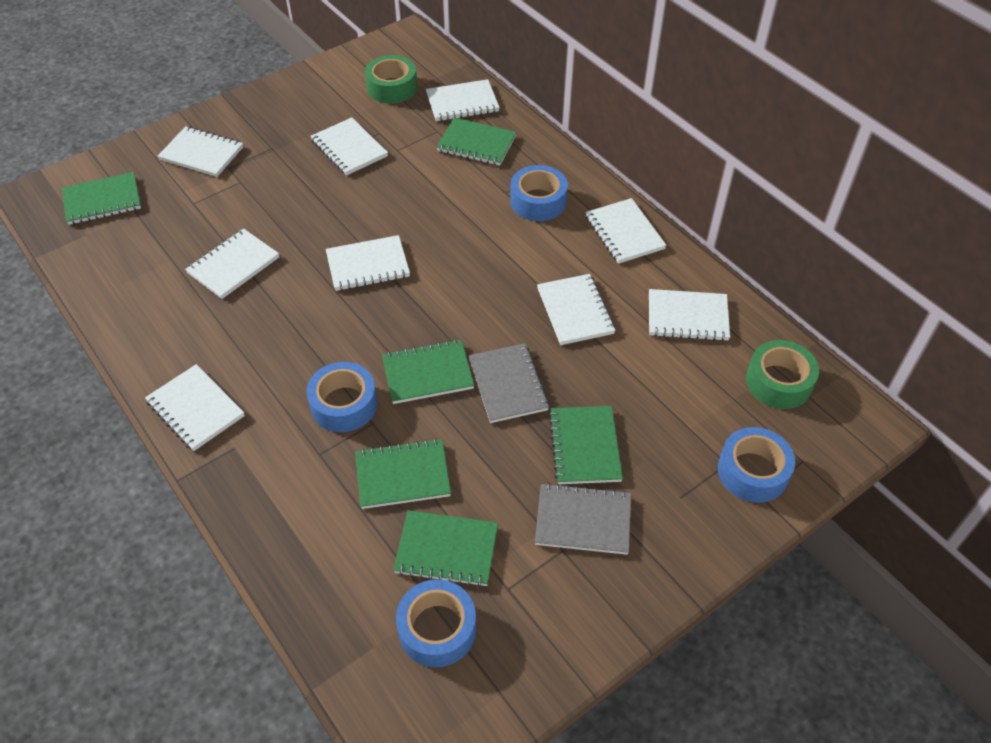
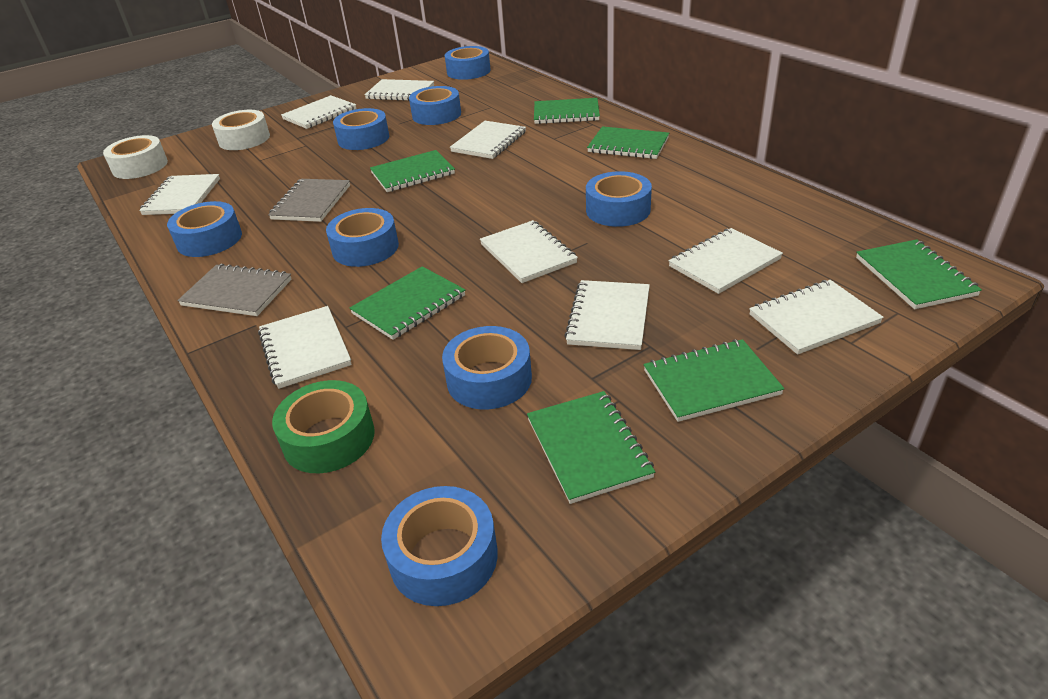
blue tape: 4 -> 8
green notebook: 6 -> 7
green tape: 2 -> 1
white tape: 0 -> 2

